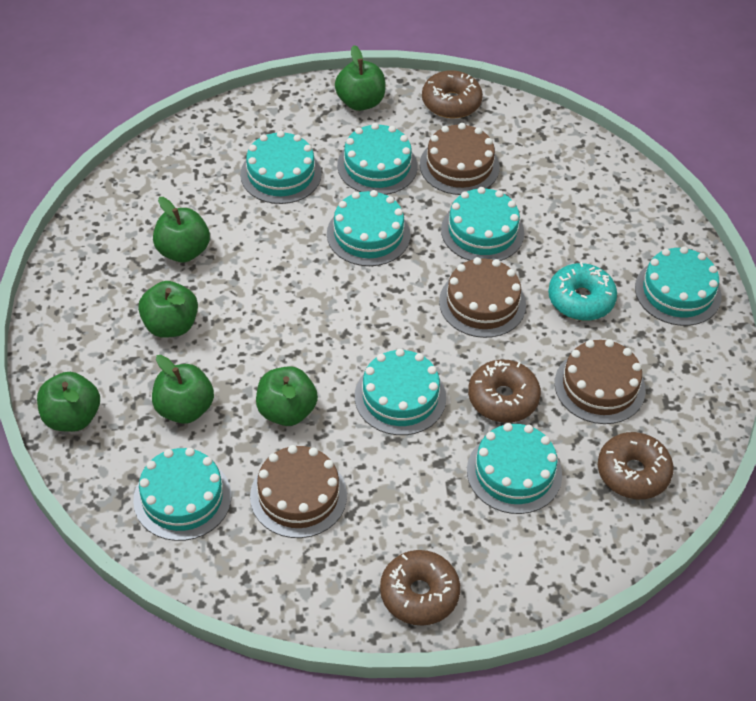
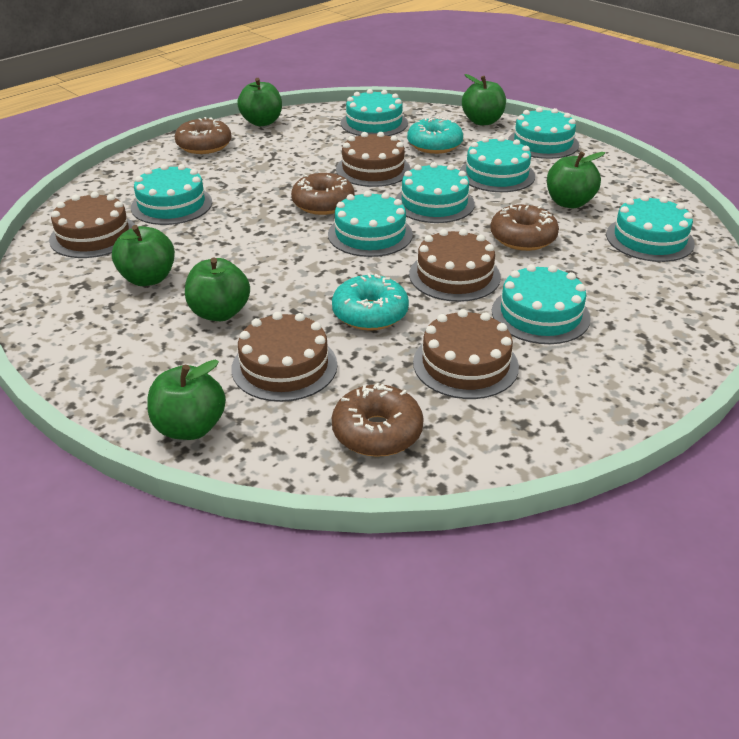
brown cake: 4 -> 5
turquoise donut: 1 -> 2

